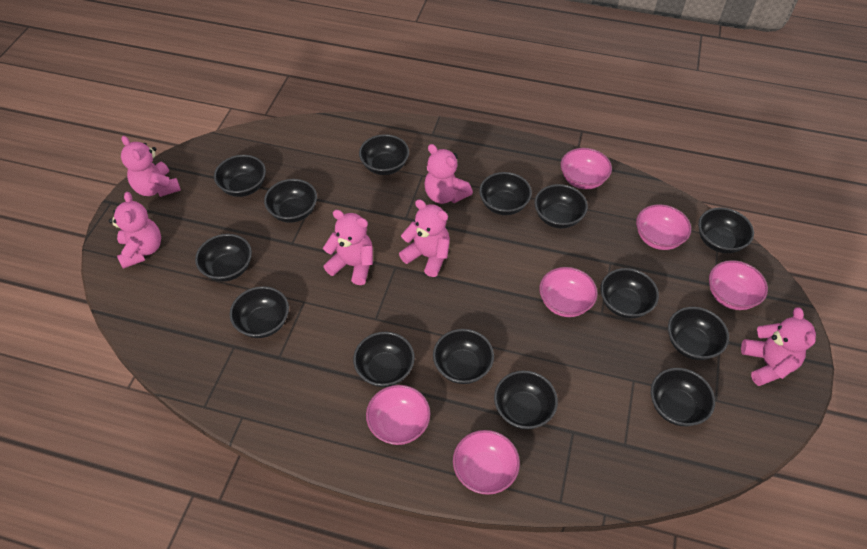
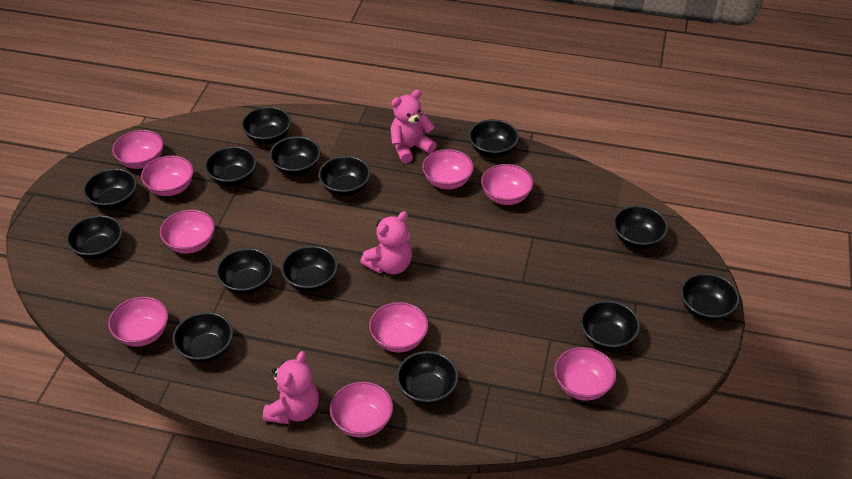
pink bowl: 6 -> 9
pink teddy bear: 6 -> 3

